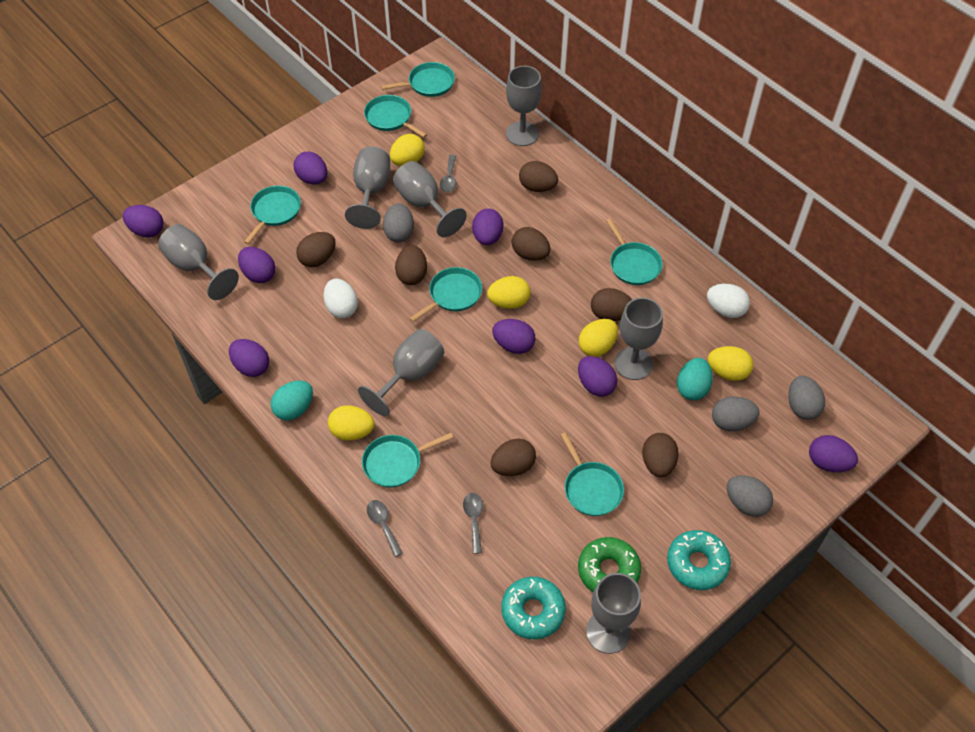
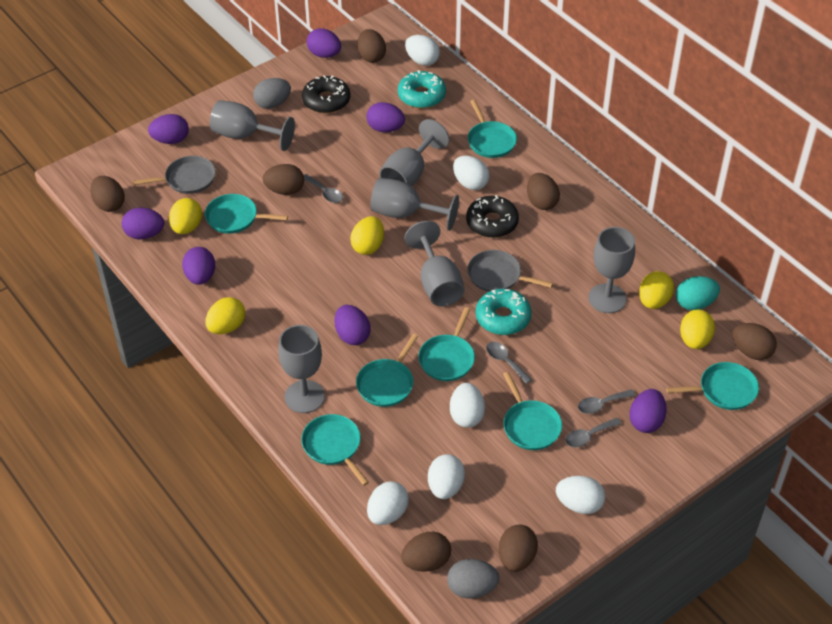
black donut: 0 -> 2
green donut: 1 -> 0
grey egg: 4 -> 2
grey goblet: 7 -> 6
grey pan: 0 -> 2
grey spoon: 3 -> 4
purple egg: 8 -> 7
turquoise egg: 2 -> 1
white egg: 2 -> 6

